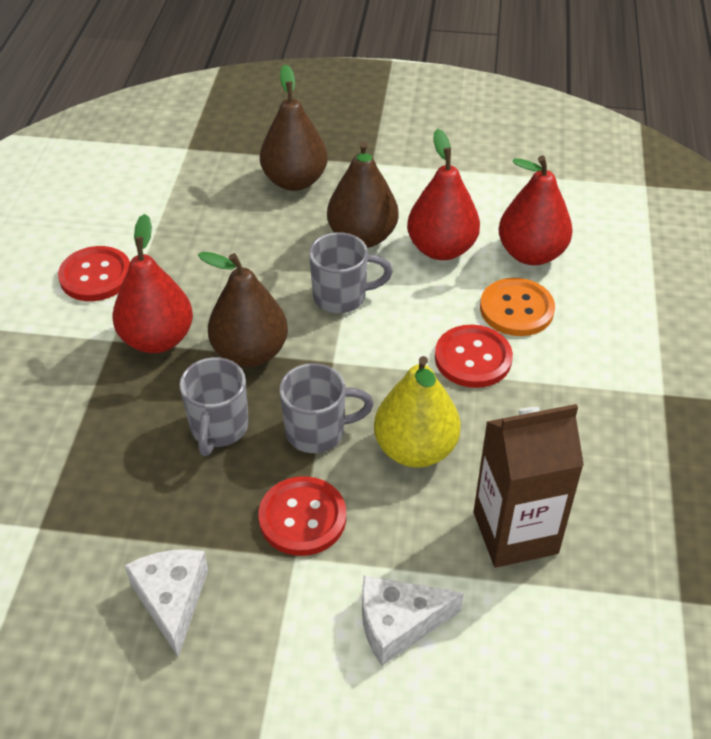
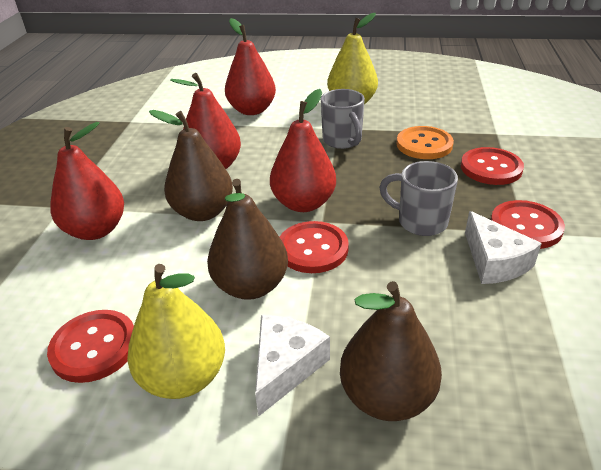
brown carton: 1 -> 0
grey mug: 3 -> 2
red button: 3 -> 4
red pear: 3 -> 4
yellow pear: 1 -> 2

